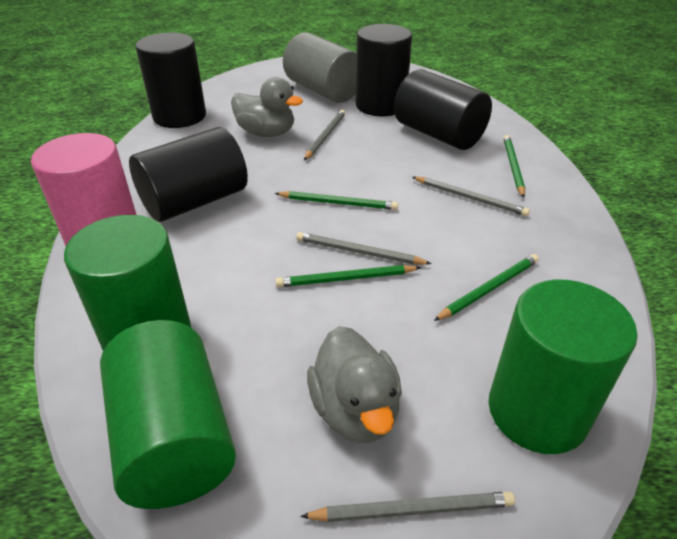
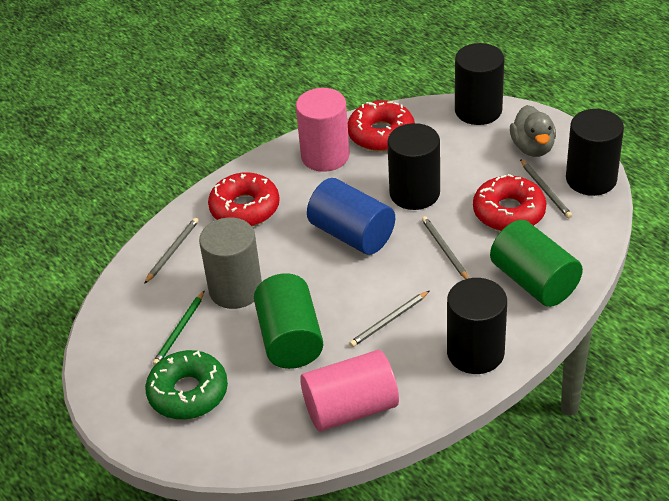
blue cylinder: 0 -> 1
green cylinder: 3 -> 2
green donut: 0 -> 1
green pencil: 4 -> 1
grey duck: 2 -> 1
pink cylinder: 1 -> 2
red donut: 0 -> 3

